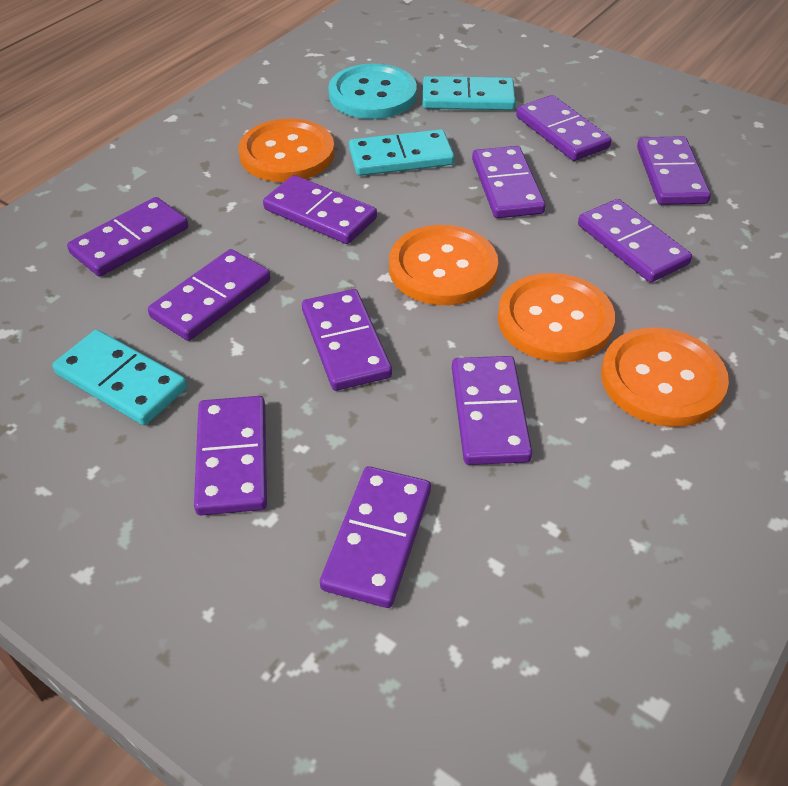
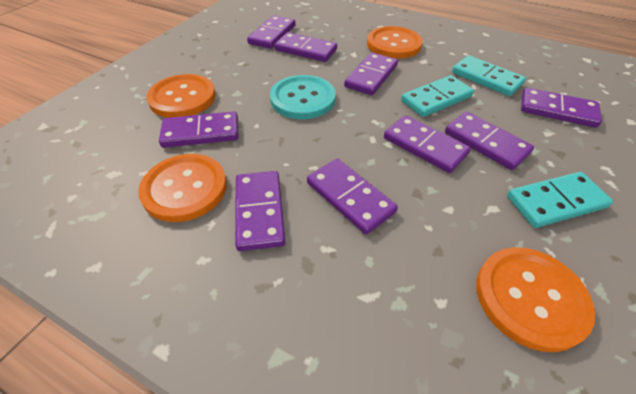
purple domino: 11 -> 9

